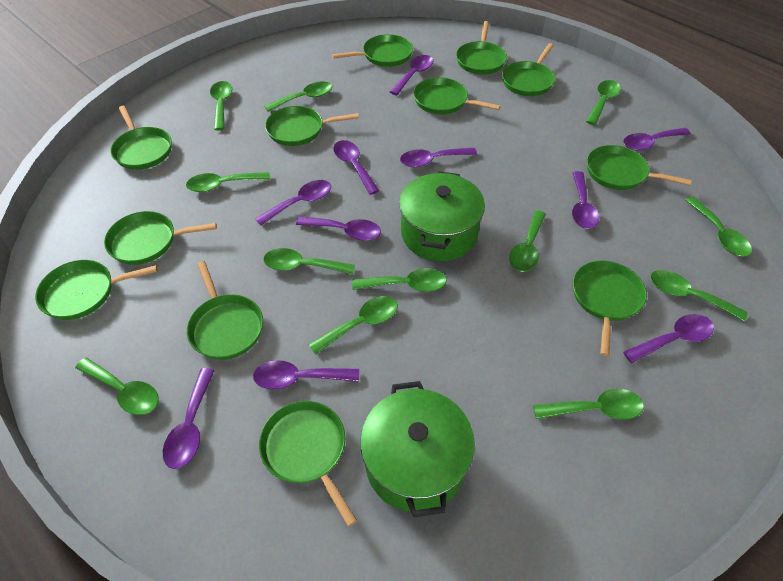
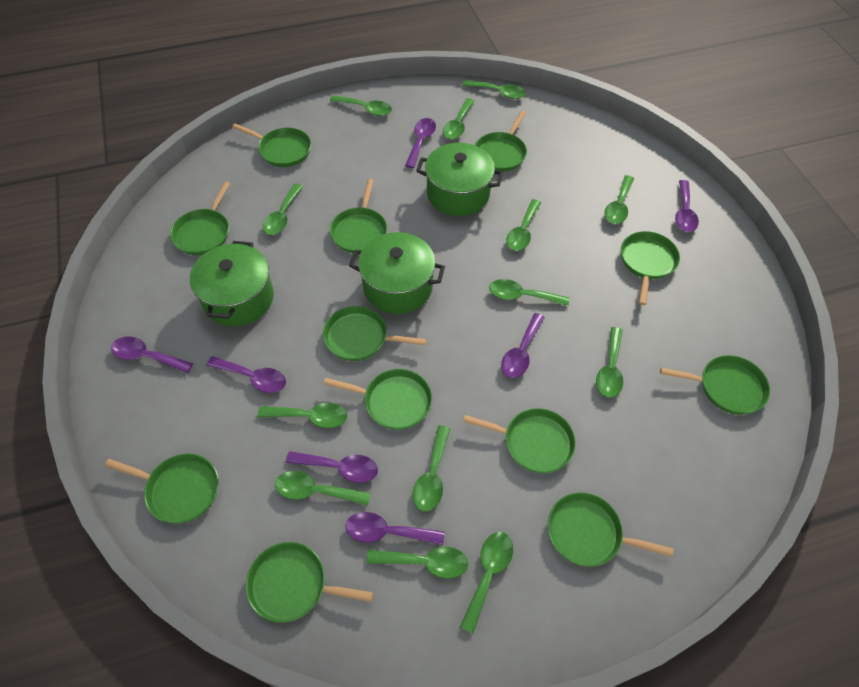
green pot: 2 -> 3
green spoon: 12 -> 13
purple spoon: 10 -> 7

